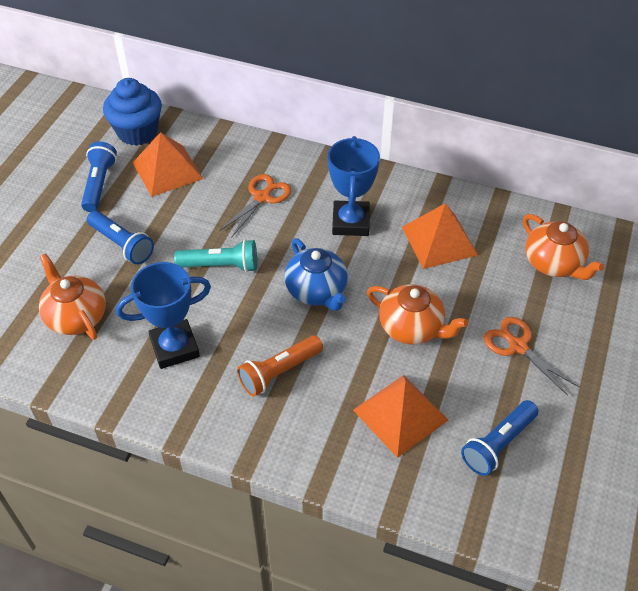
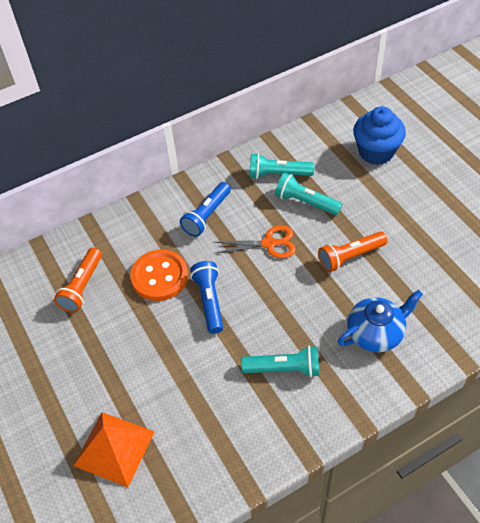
blue flashlight: 3 -> 2
blue trophy: 2 -> 0
orange button: 0 -> 1
orange flashlight: 1 -> 2
orange pyramid: 3 -> 1
orange scissors: 2 -> 1
orange teapot: 3 -> 0
turquoise flashlight: 1 -> 3

